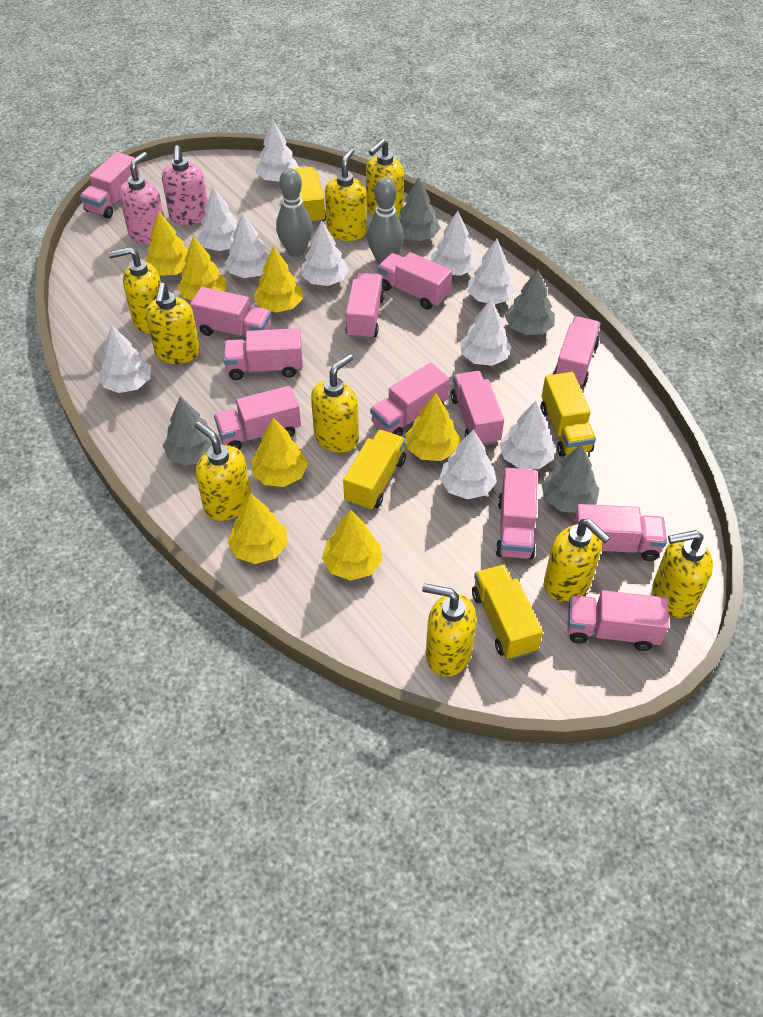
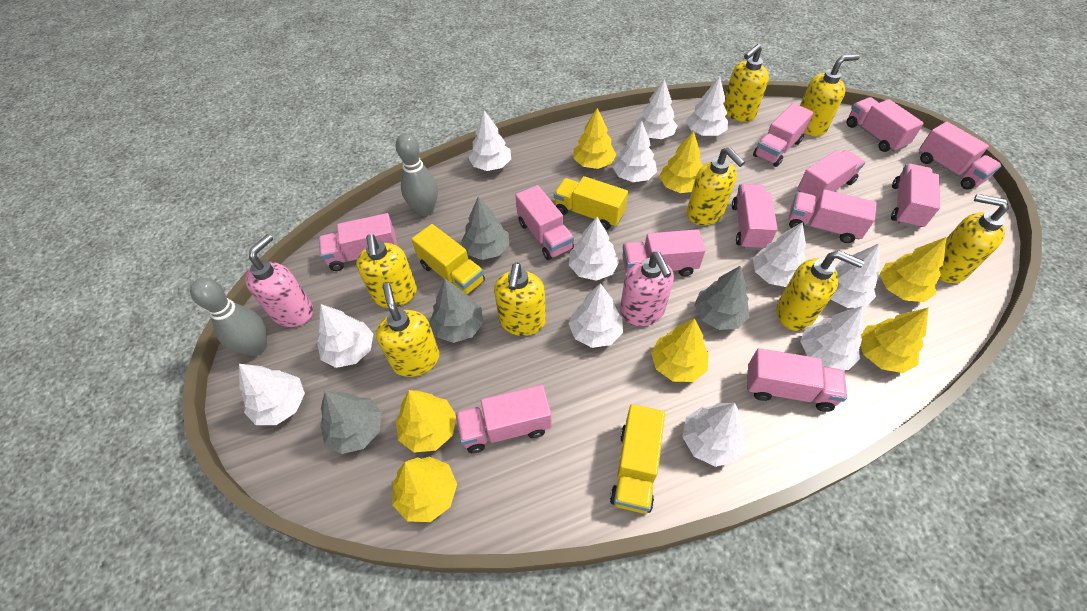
white tree: 10 -> 12
yellow soap dispenser: 9 -> 8
yellow truck: 4 -> 3

